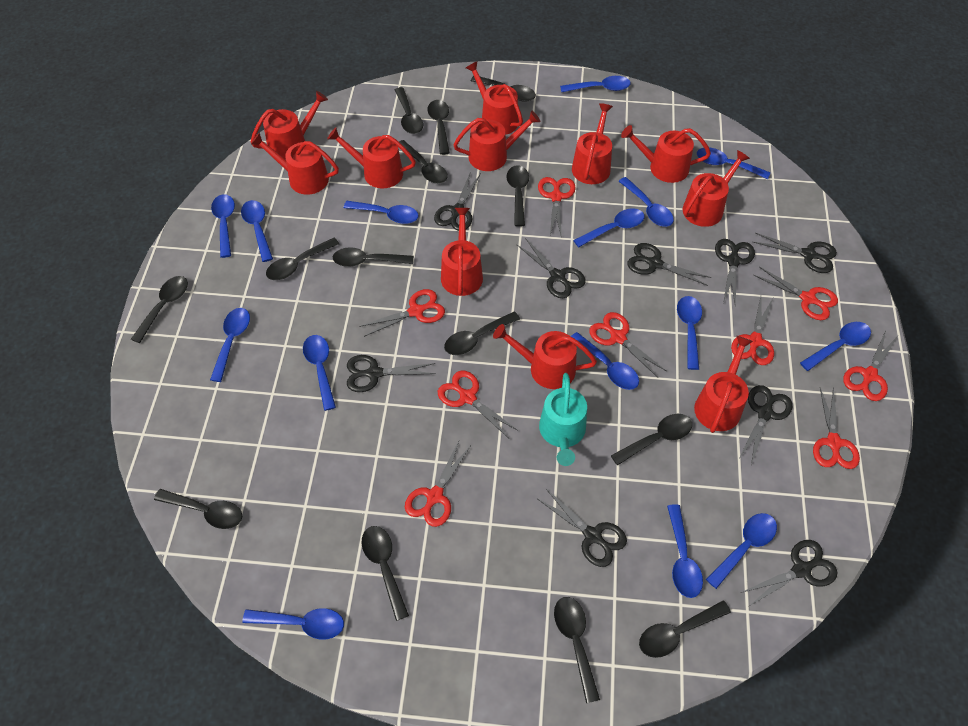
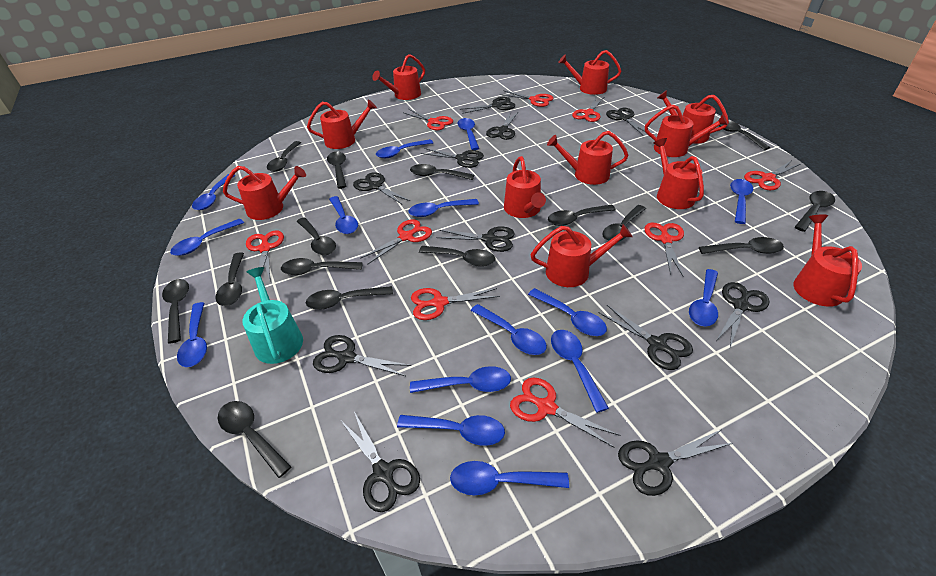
black scissors: 9 -> 11
black spoon: 14 -> 15

